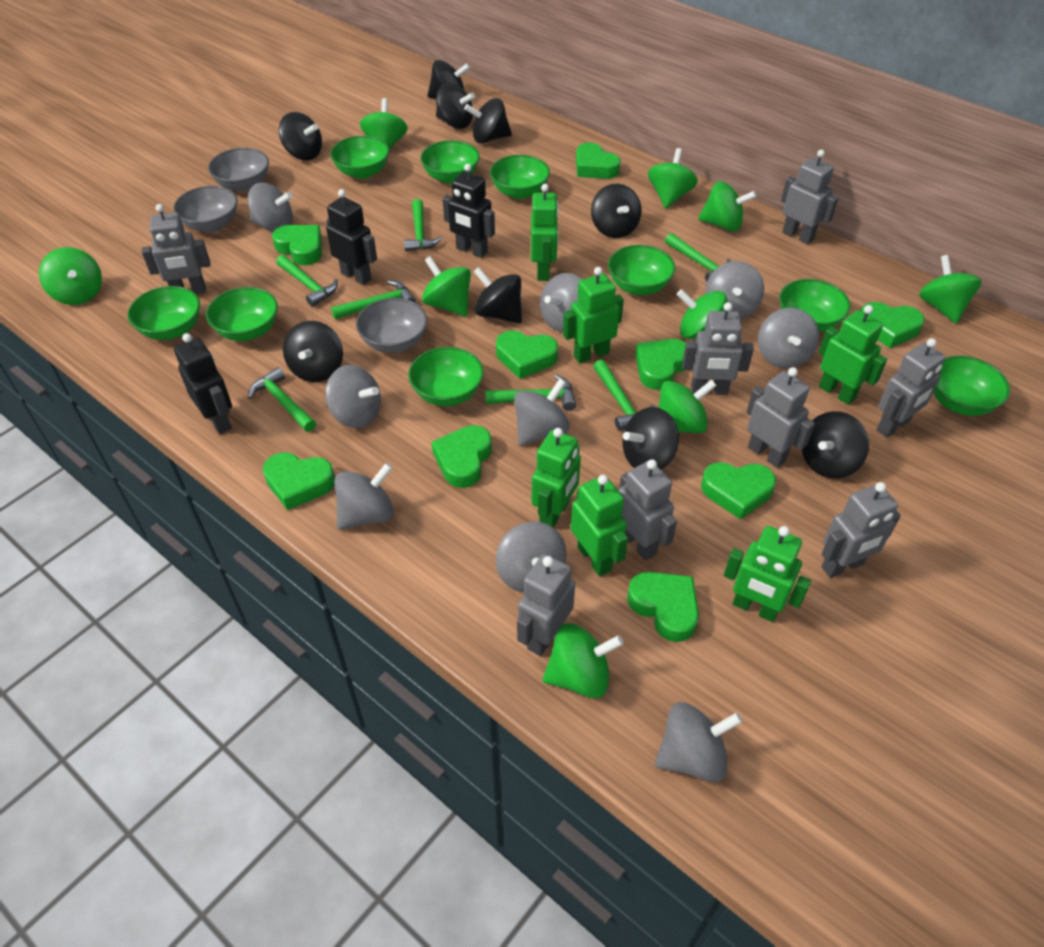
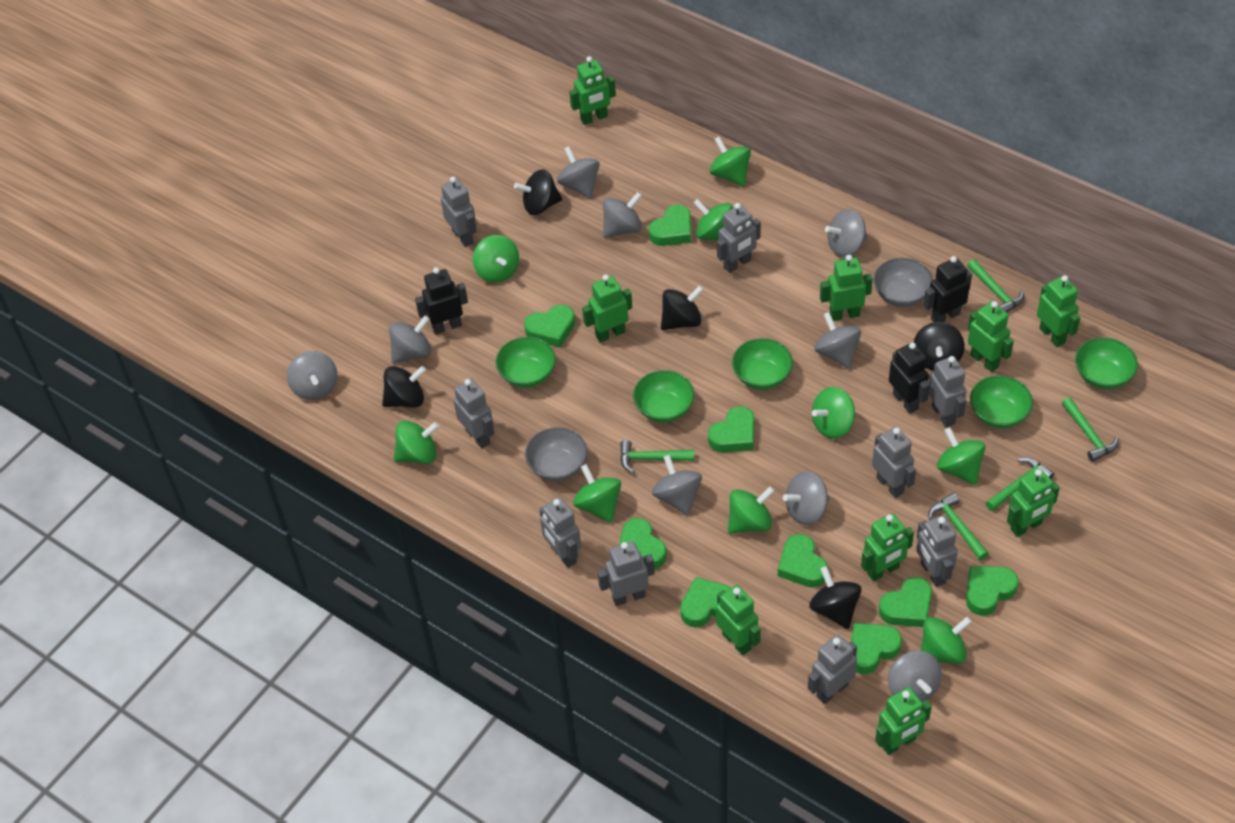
black spinning top: 9 -> 5
green bowl: 9 -> 5
green hammer: 7 -> 5
green robot: 6 -> 9
grey bowl: 3 -> 2
grey robot: 8 -> 9

